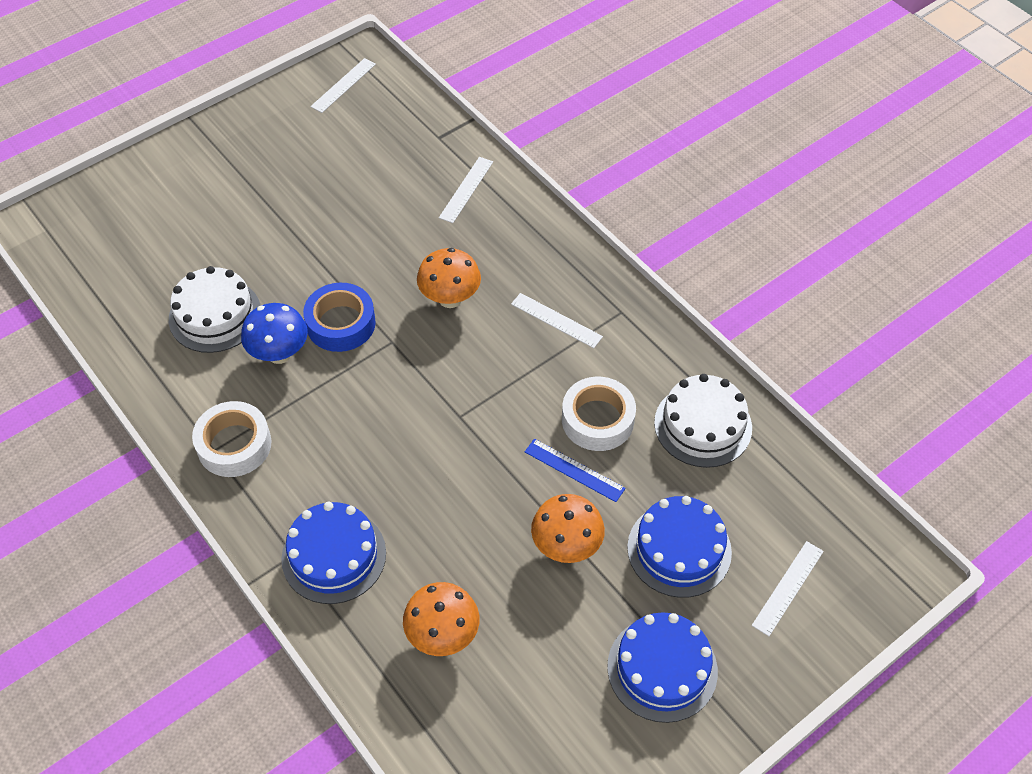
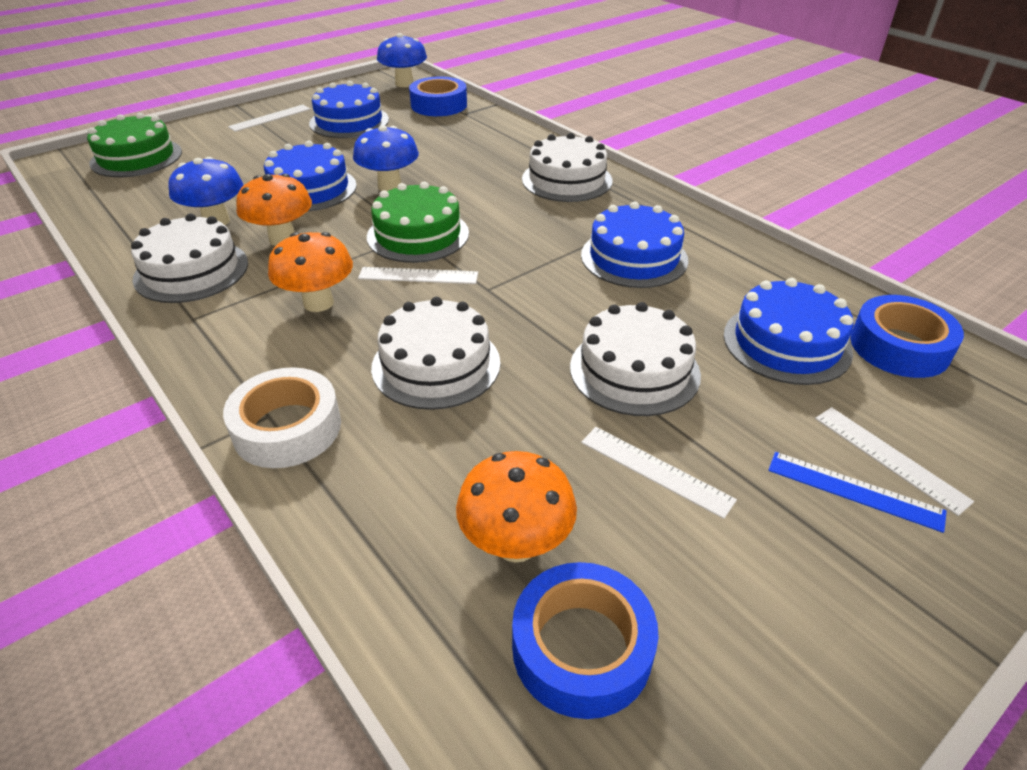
blue cake: 3 -> 4
blue mushroom: 1 -> 3
blue tape: 1 -> 3
green cake: 0 -> 2
white cake: 2 -> 4
white tape: 2 -> 1

